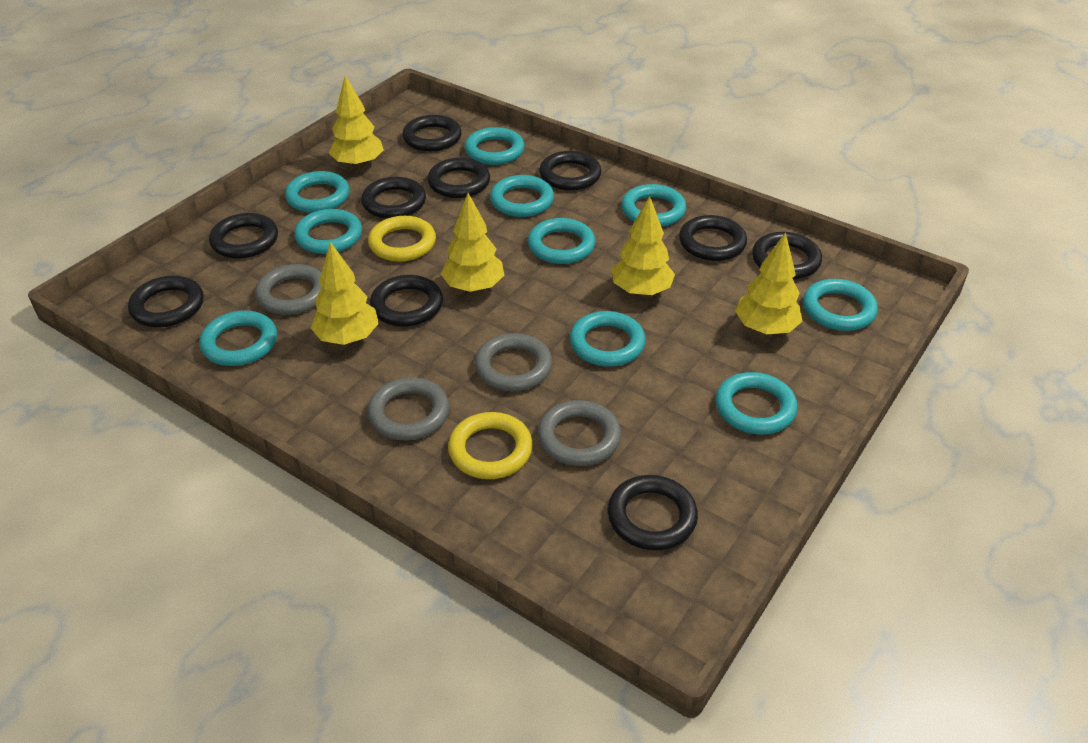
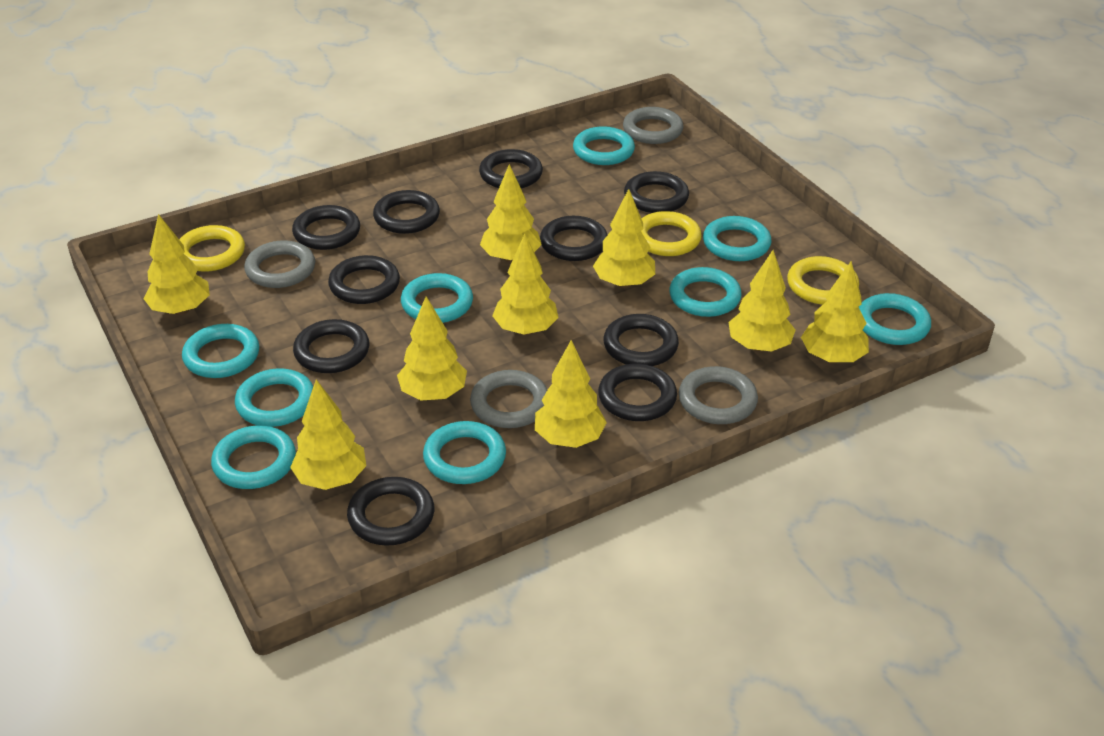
turquoise ring: 10 -> 9
yellow ring: 2 -> 3
yellow tree: 5 -> 9

